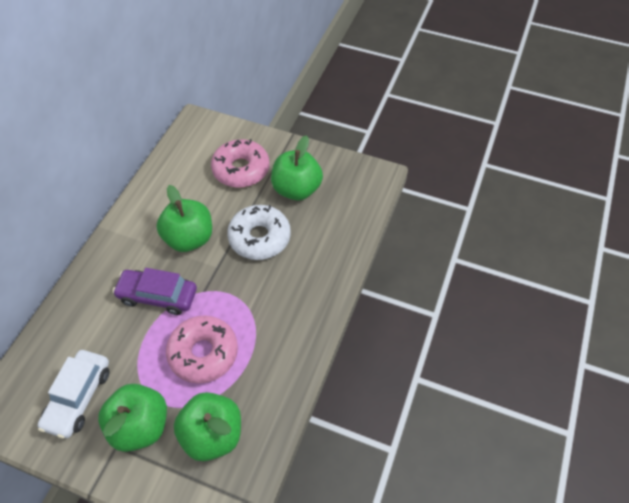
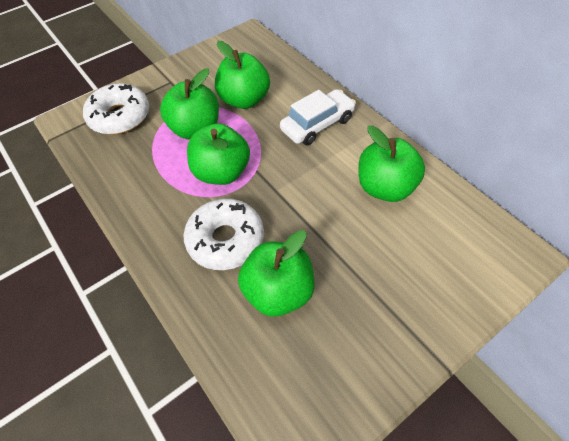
green apple: 4 -> 5
pink donut: 2 -> 0
purple car: 1 -> 0
white donut: 1 -> 2

